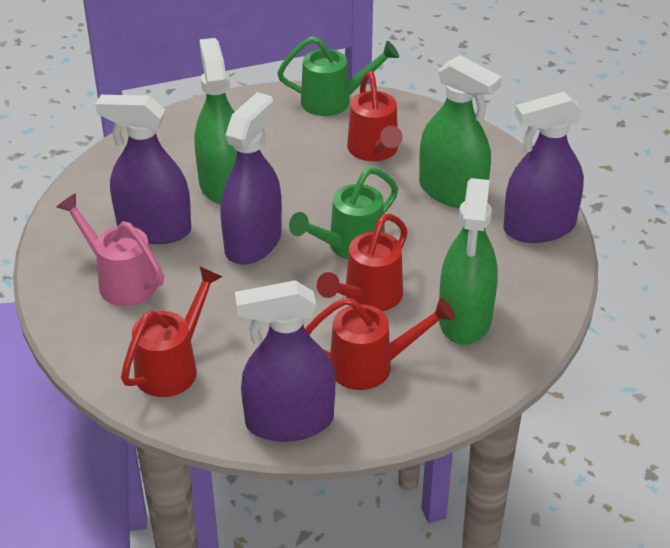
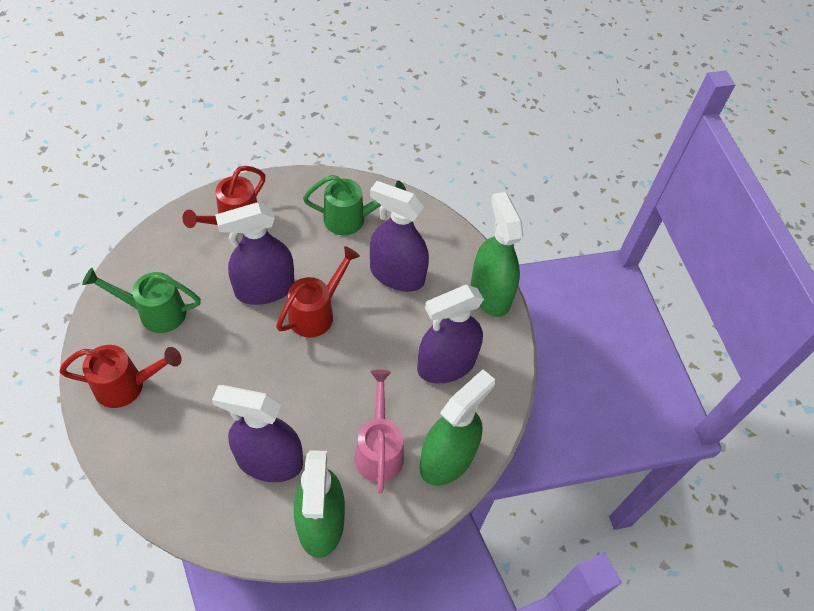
red watering can: 4 -> 3

